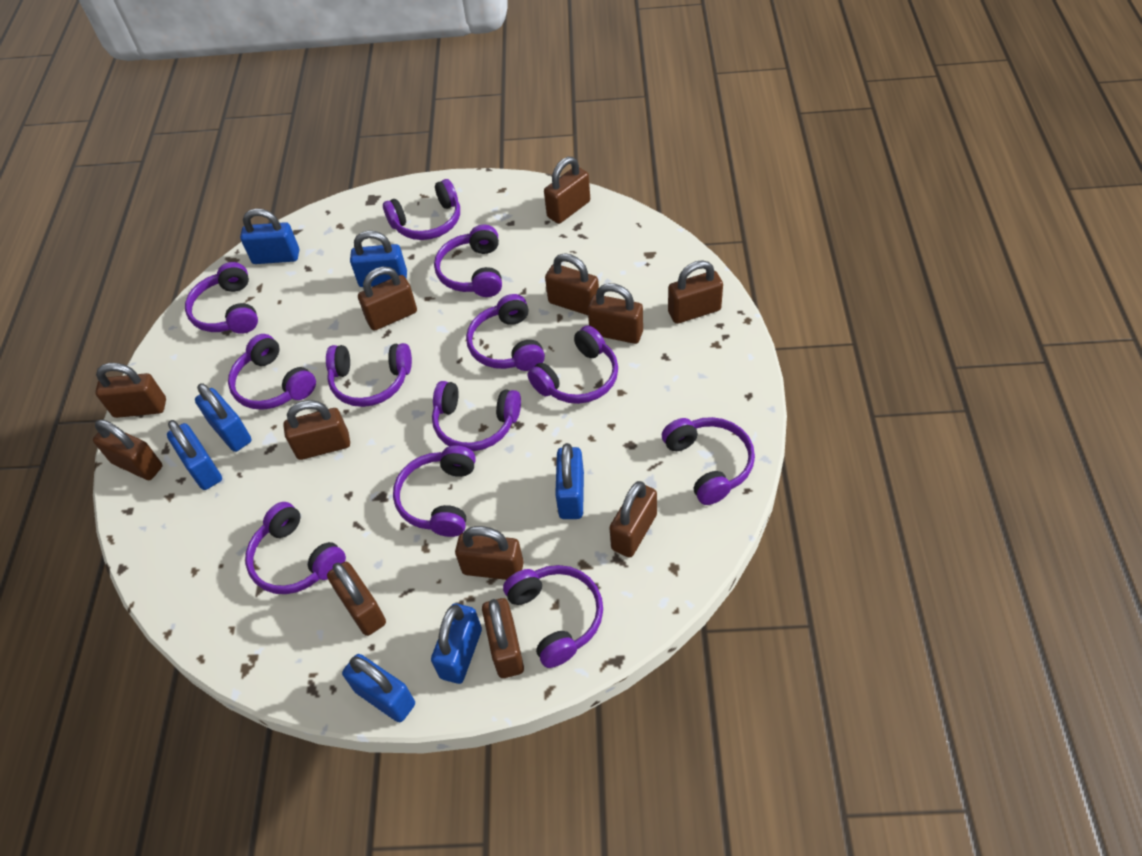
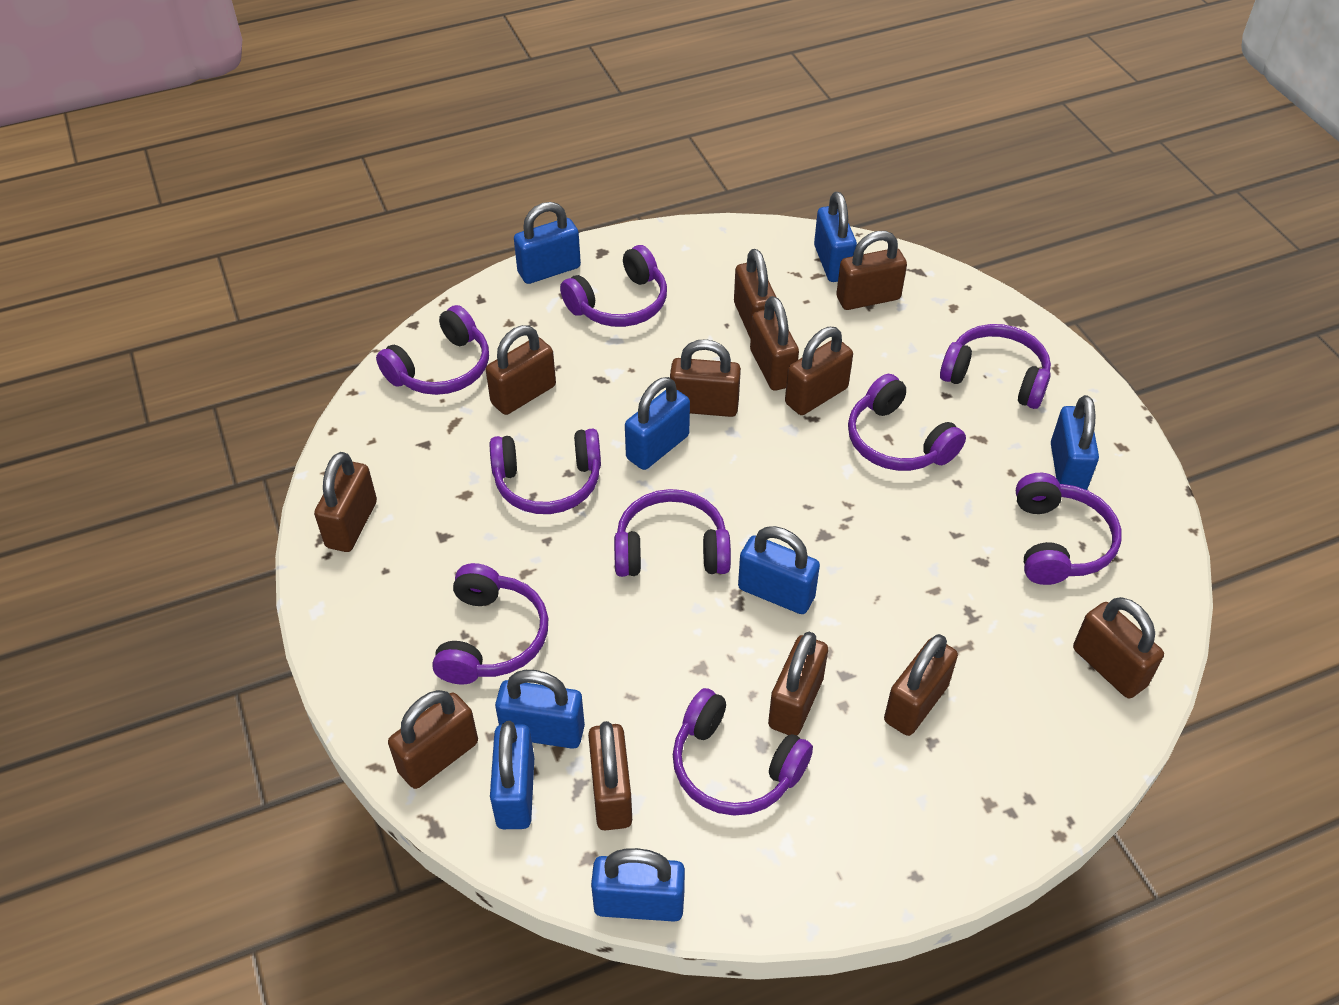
blue padlock: 7 -> 8
purple headphones: 12 -> 9

